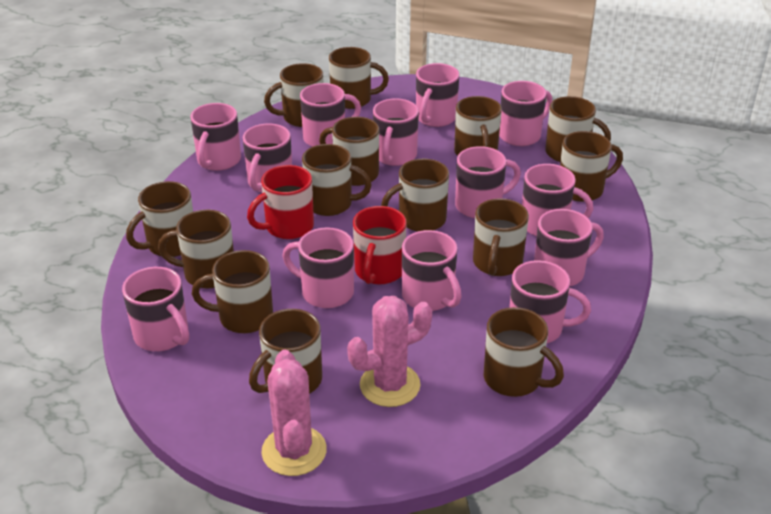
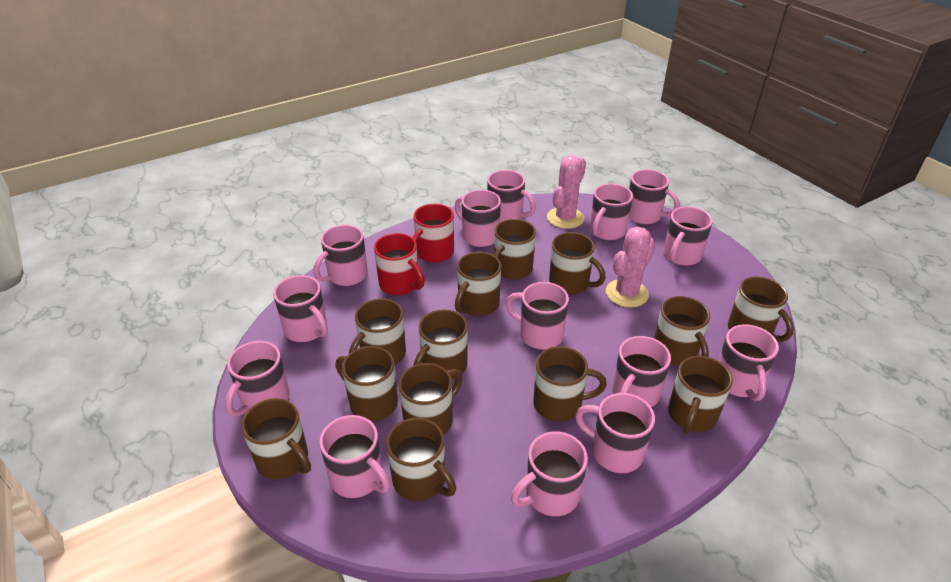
brown mug: 14 -> 13
pink mug: 13 -> 14

